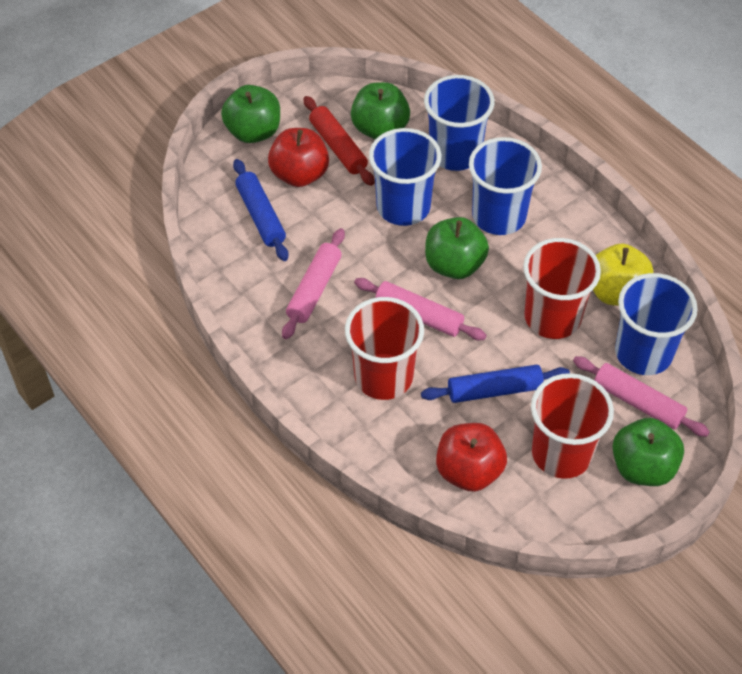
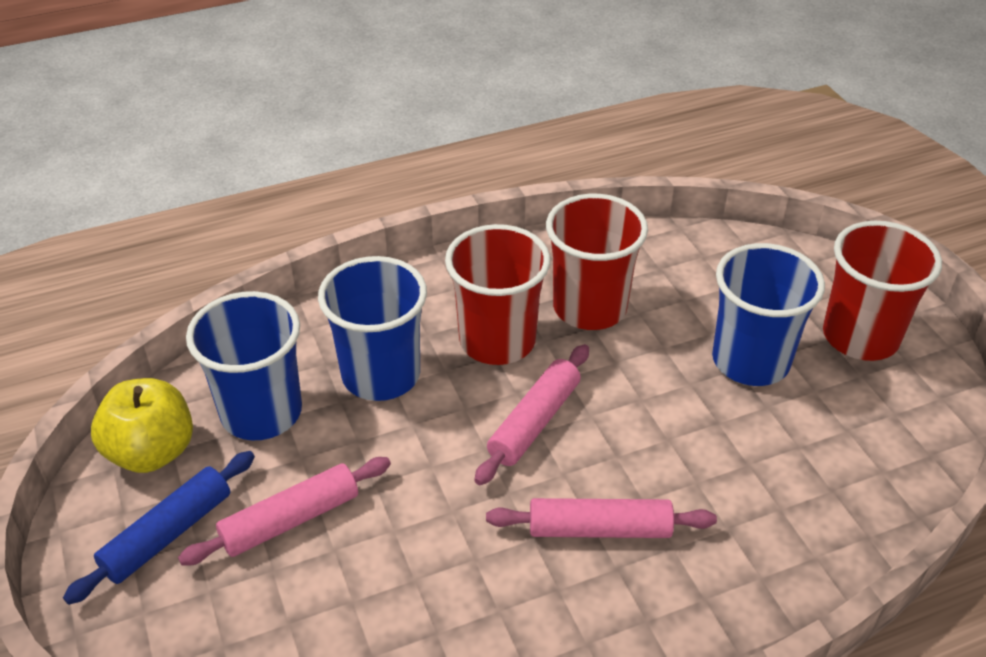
blue cup: 4 -> 3
blue rolling pin: 2 -> 1
green apple: 4 -> 0
red apple: 2 -> 0
red rolling pin: 1 -> 0

